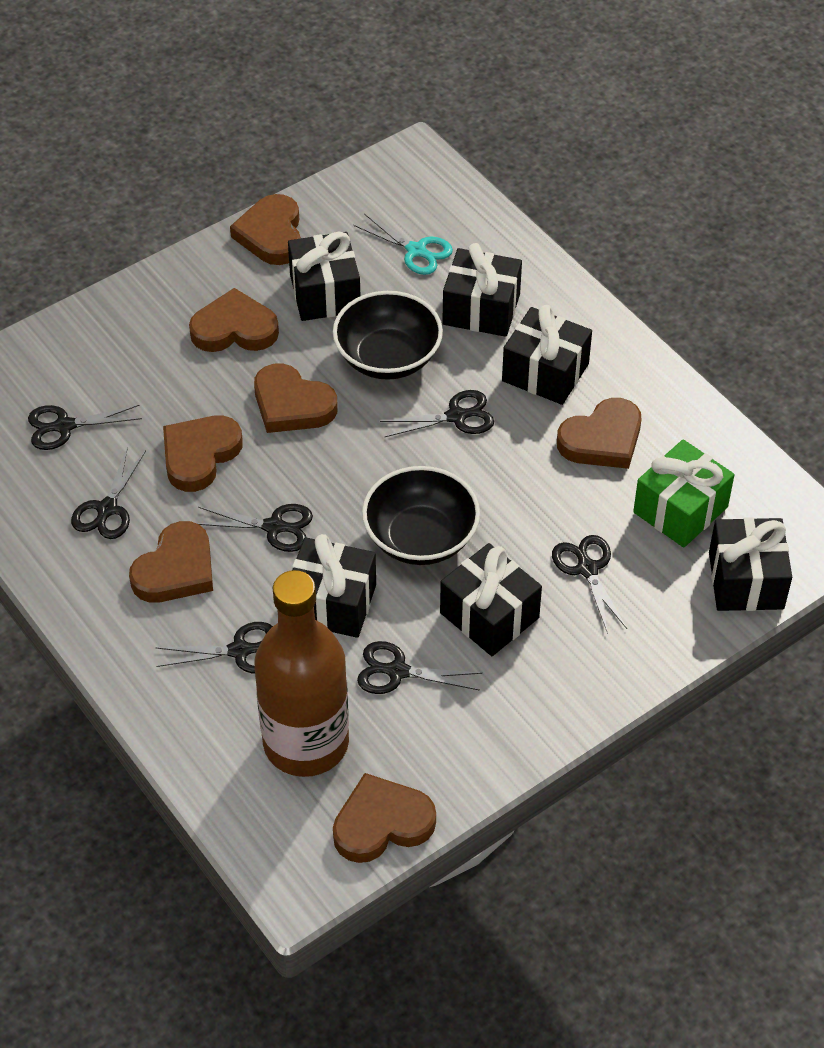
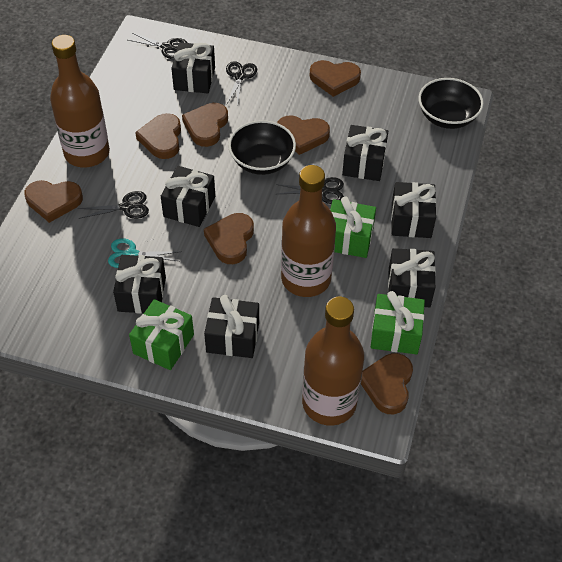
black gift: 6 -> 7
black scissors: 7 -> 4
brown bottle: 1 -> 3
green gift: 1 -> 3

